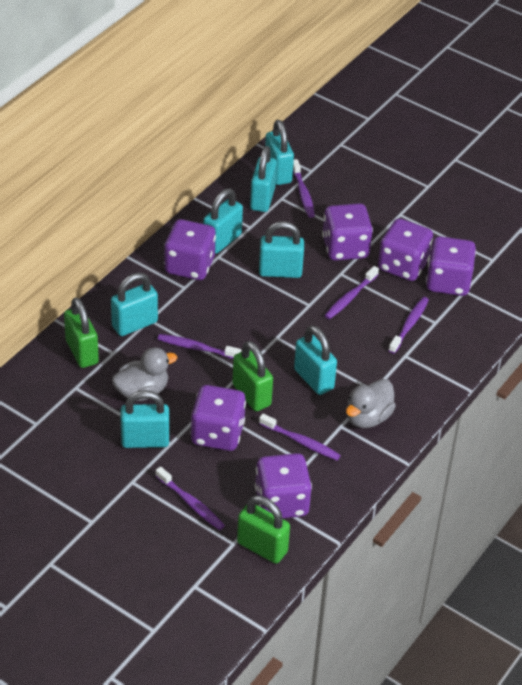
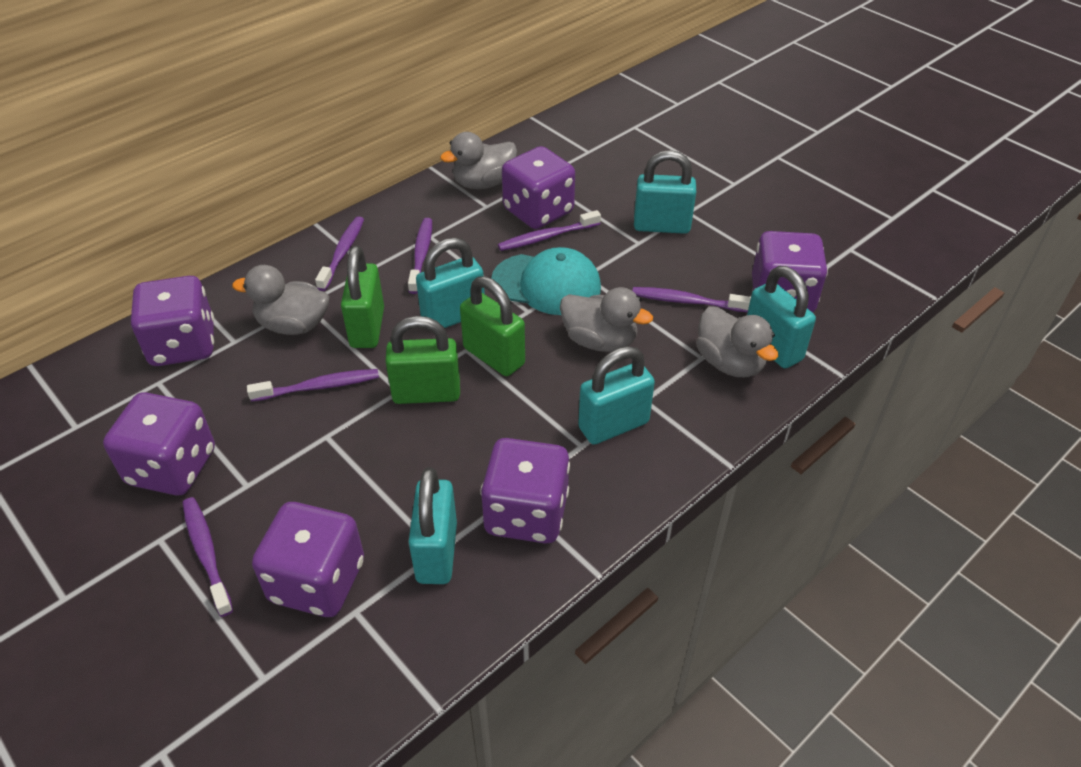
grey duck: 2 -> 4
turquoise cap: 0 -> 1
turquoise padlock: 7 -> 5

